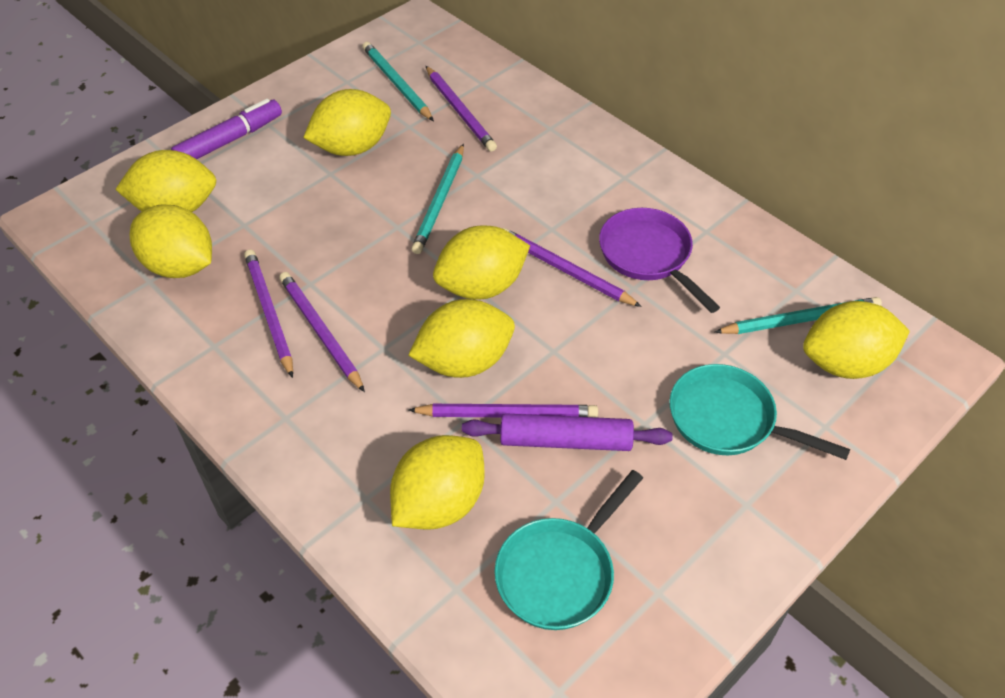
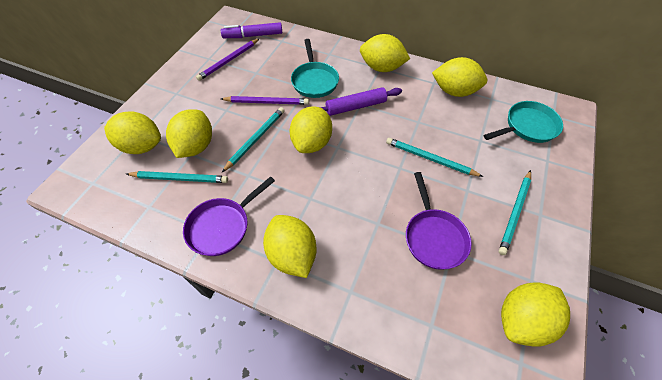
purple pan: 1 -> 2
purple pencil: 5 -> 2
turquoise pencil: 3 -> 4

